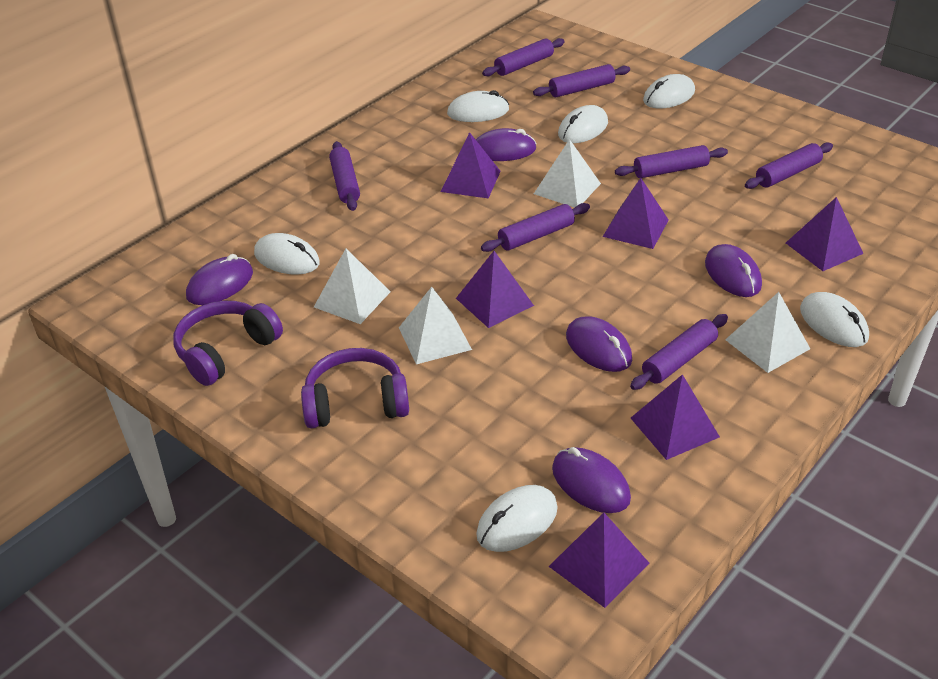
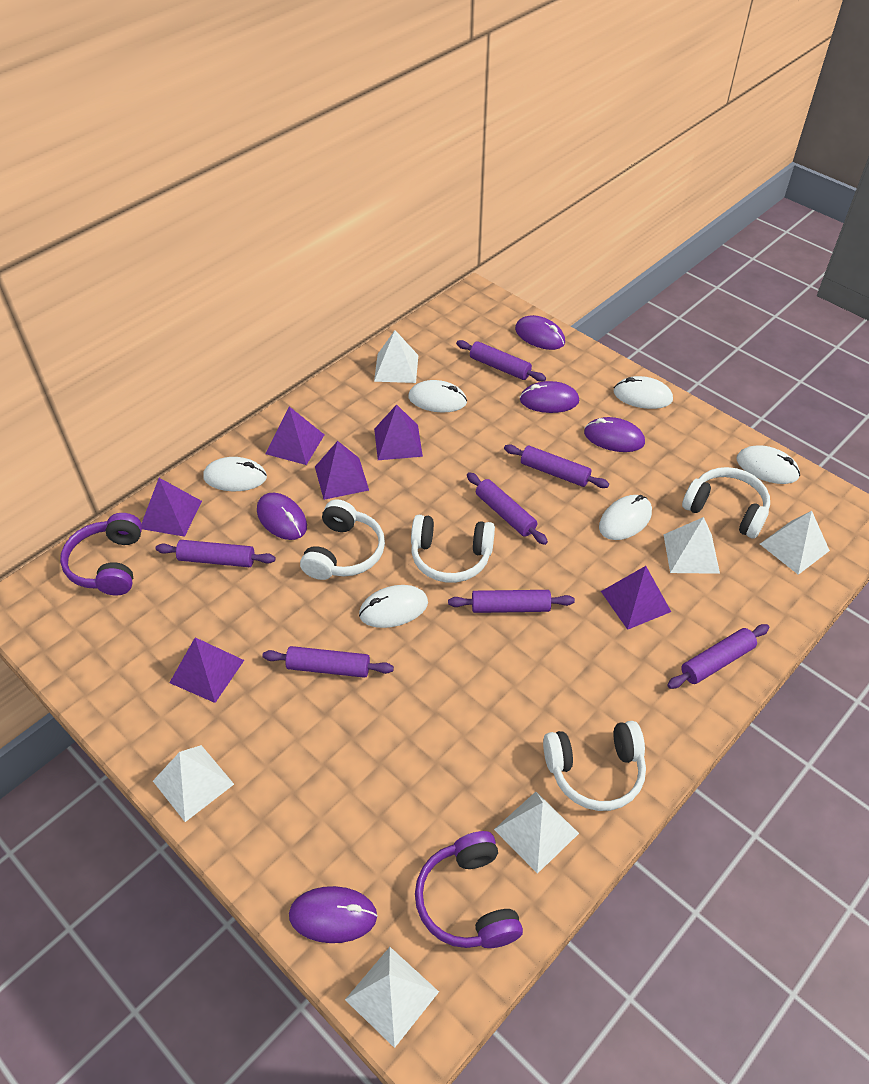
white headphones: 0 -> 4
white pyramid: 4 -> 6

